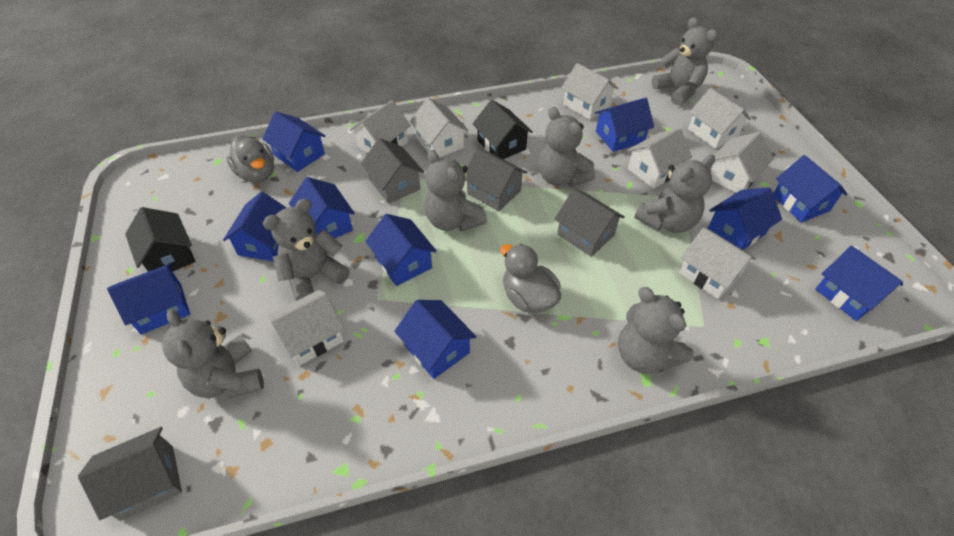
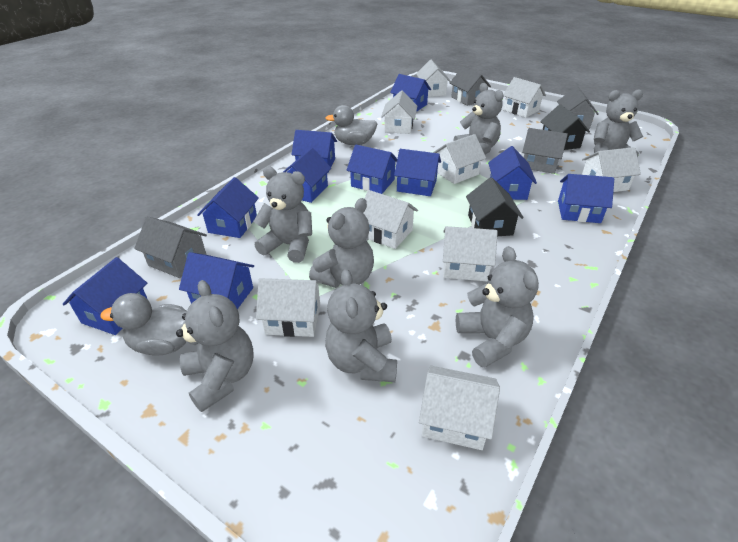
white house: 8 -> 9

